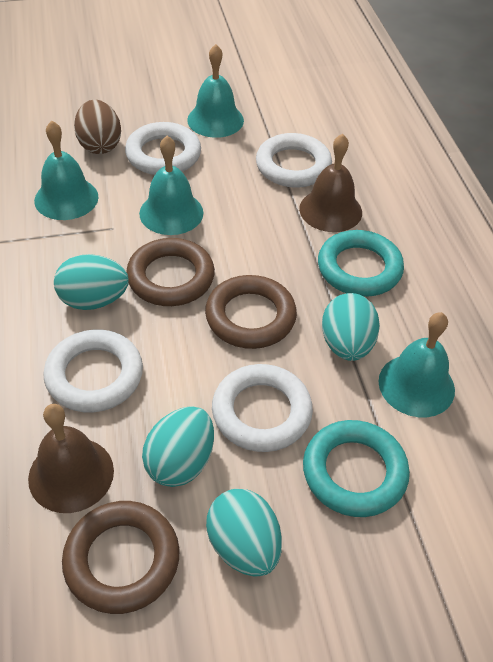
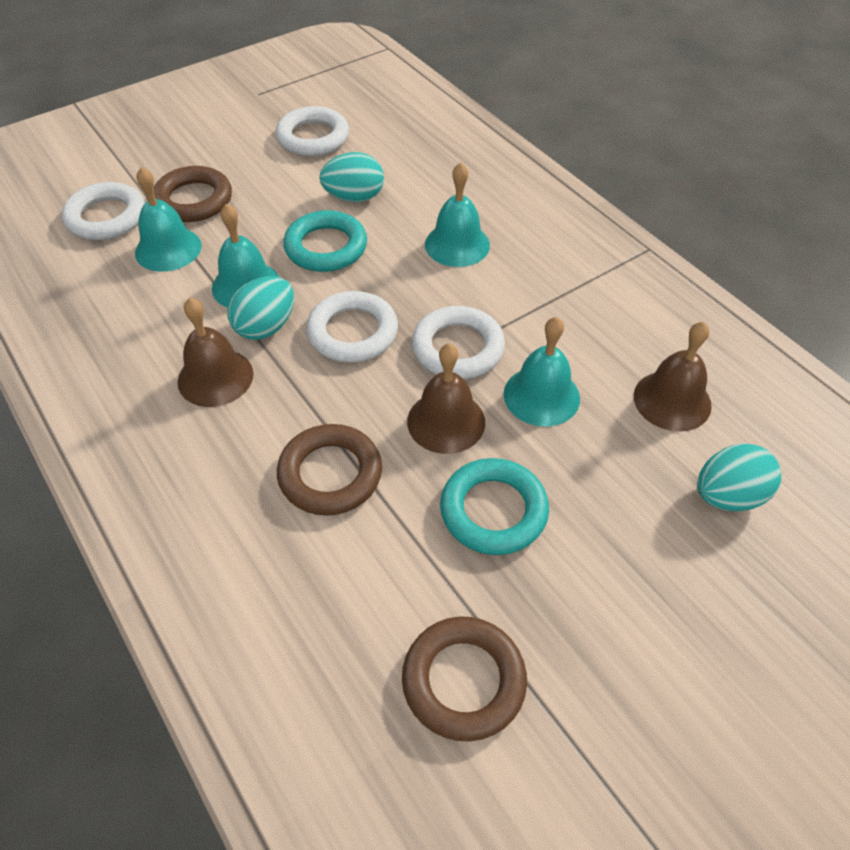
brown bell: 2 -> 3
brown egg: 1 -> 0
turquoise egg: 4 -> 3

